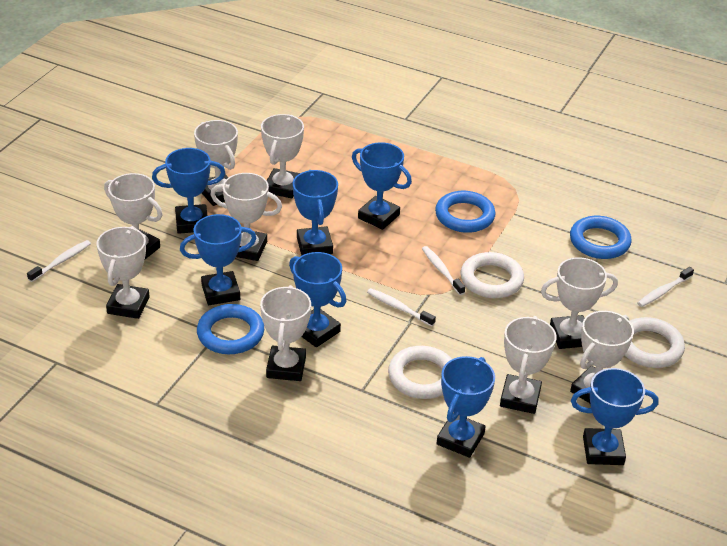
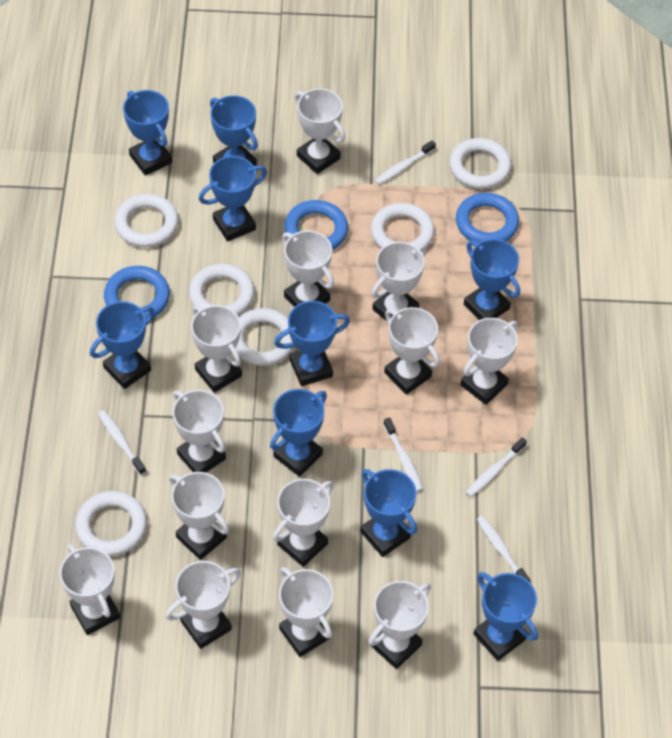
blue trophy: 7 -> 9
white ring: 3 -> 6
white toothbrush: 4 -> 5
white trophy: 9 -> 13

